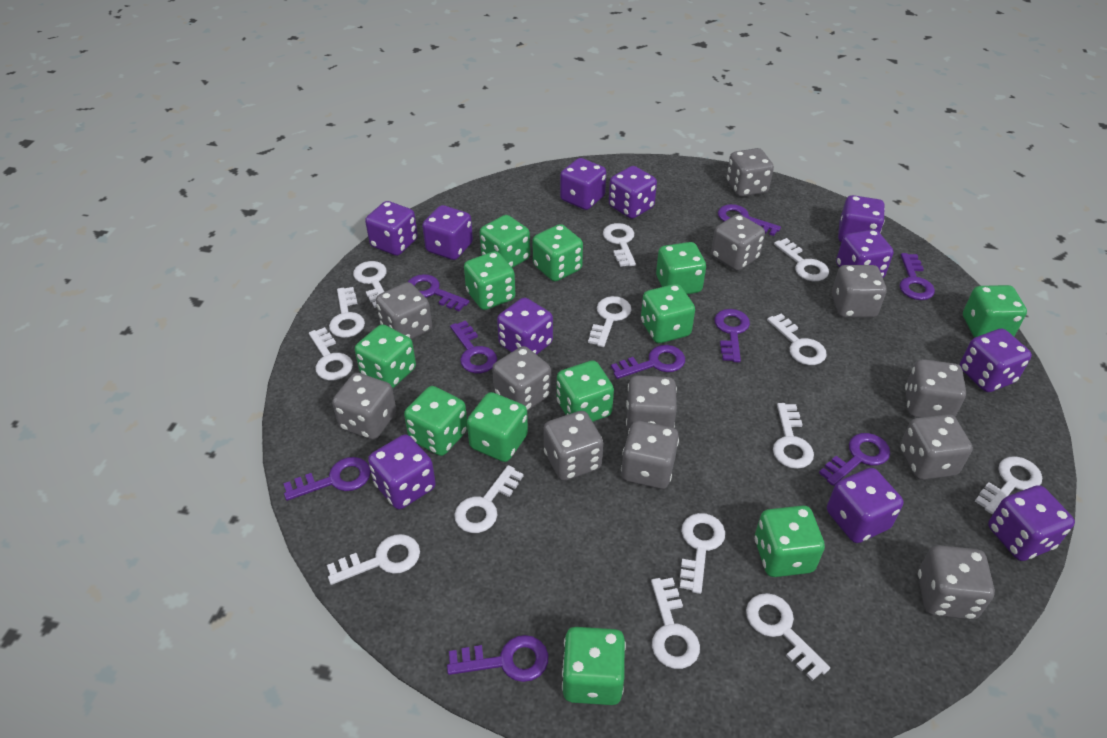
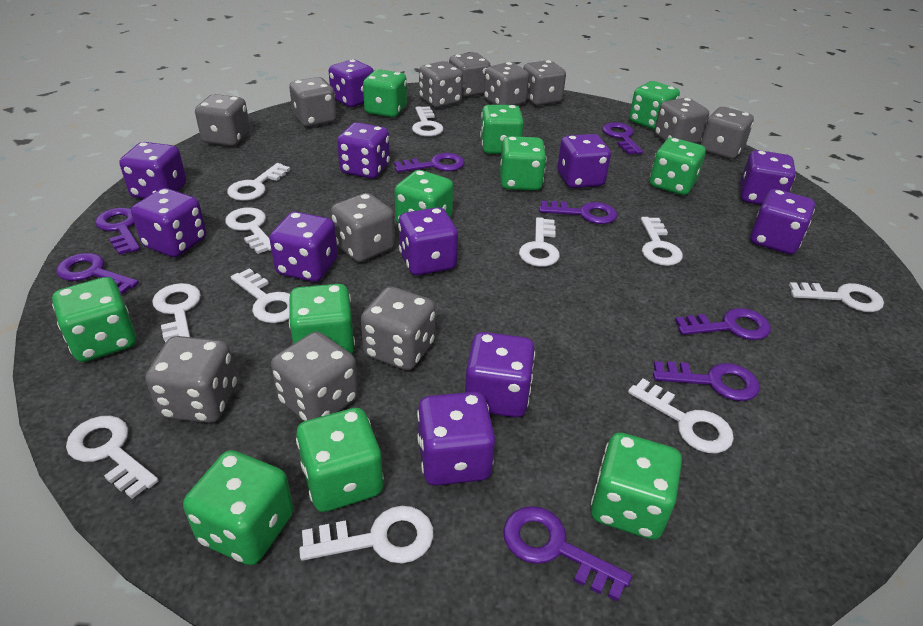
green dice: 12 -> 11
purple key: 9 -> 8
white key: 14 -> 11

